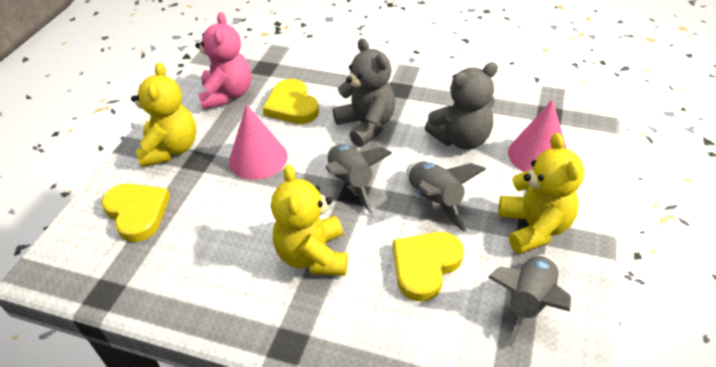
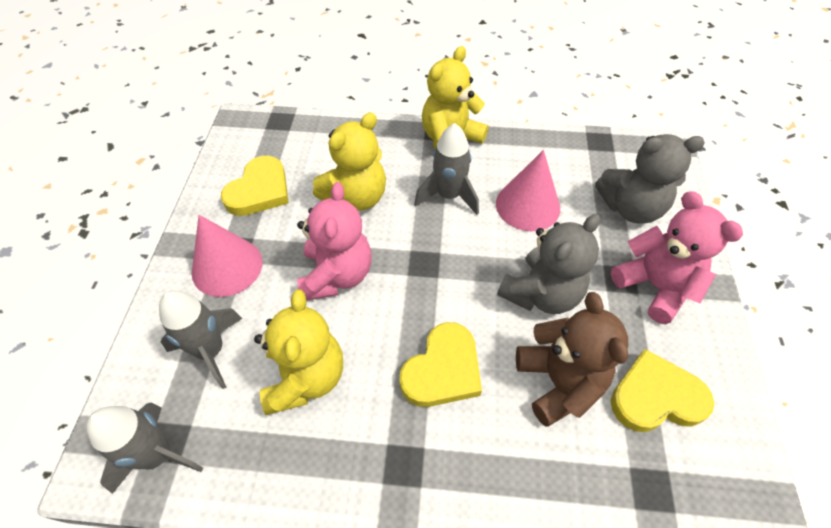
brown teddy bear: 0 -> 1
pink teddy bear: 1 -> 2

